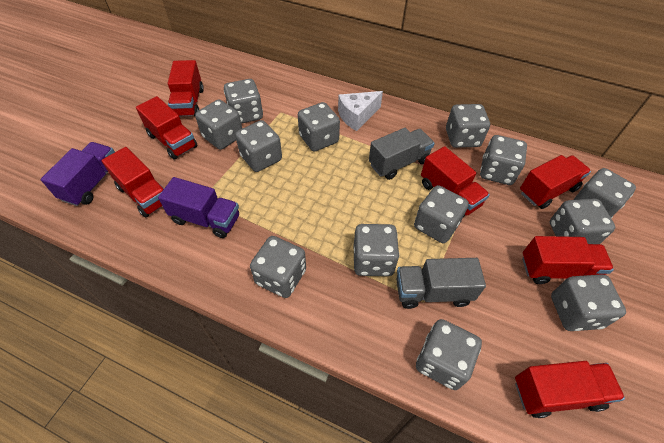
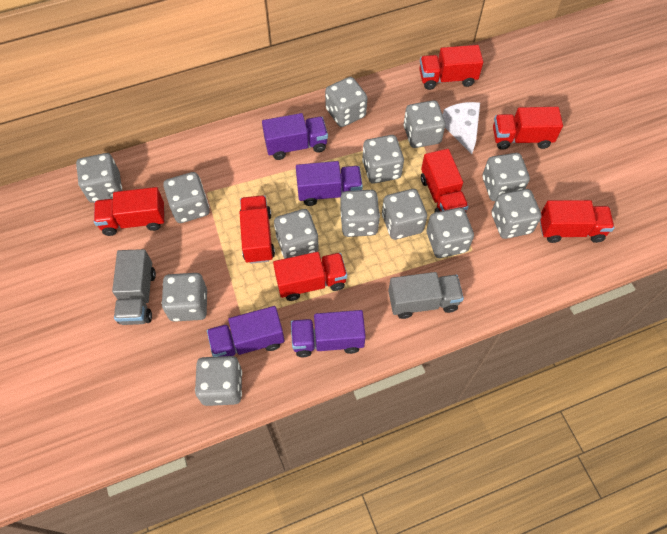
purple truck: 2 -> 4

